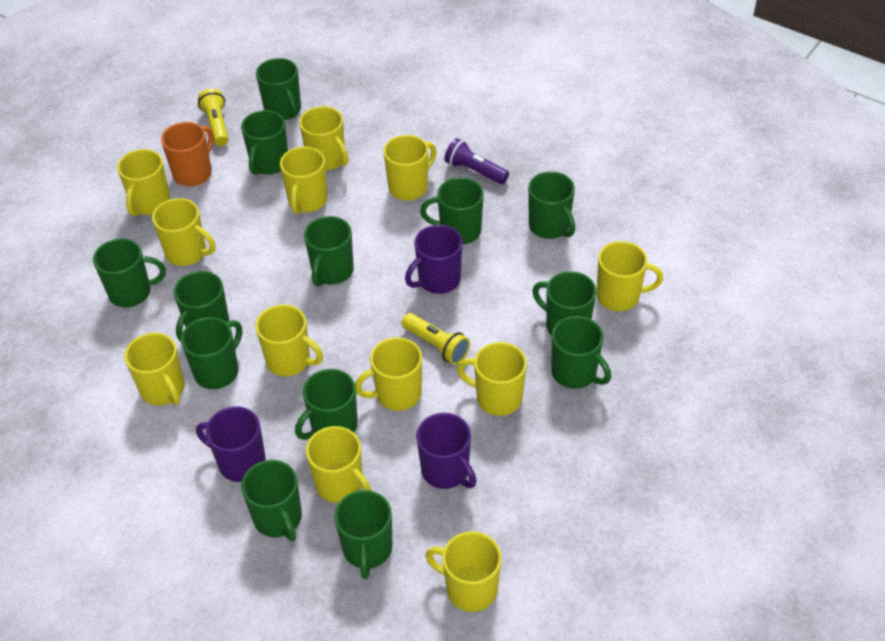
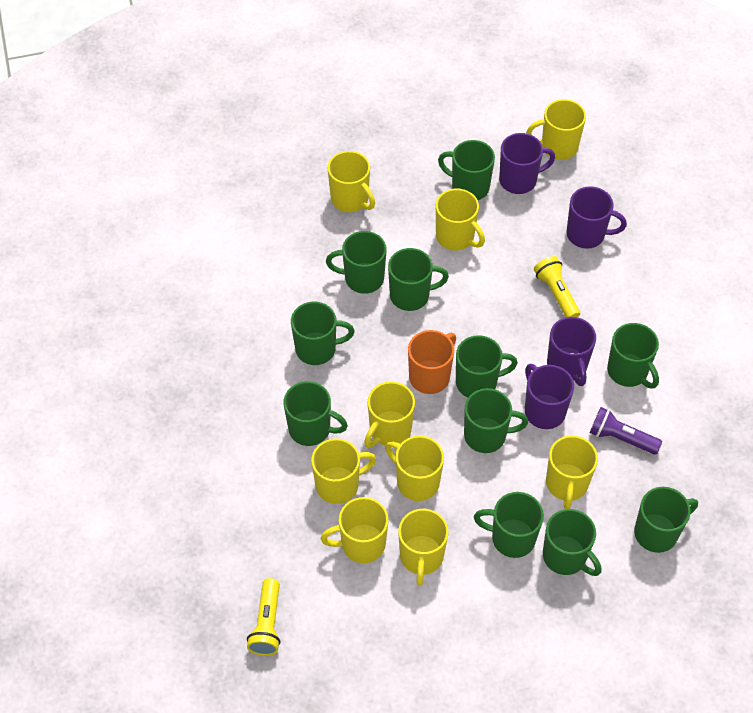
green mug: 13 -> 11
purple mug: 3 -> 4
yellow mug: 12 -> 9

